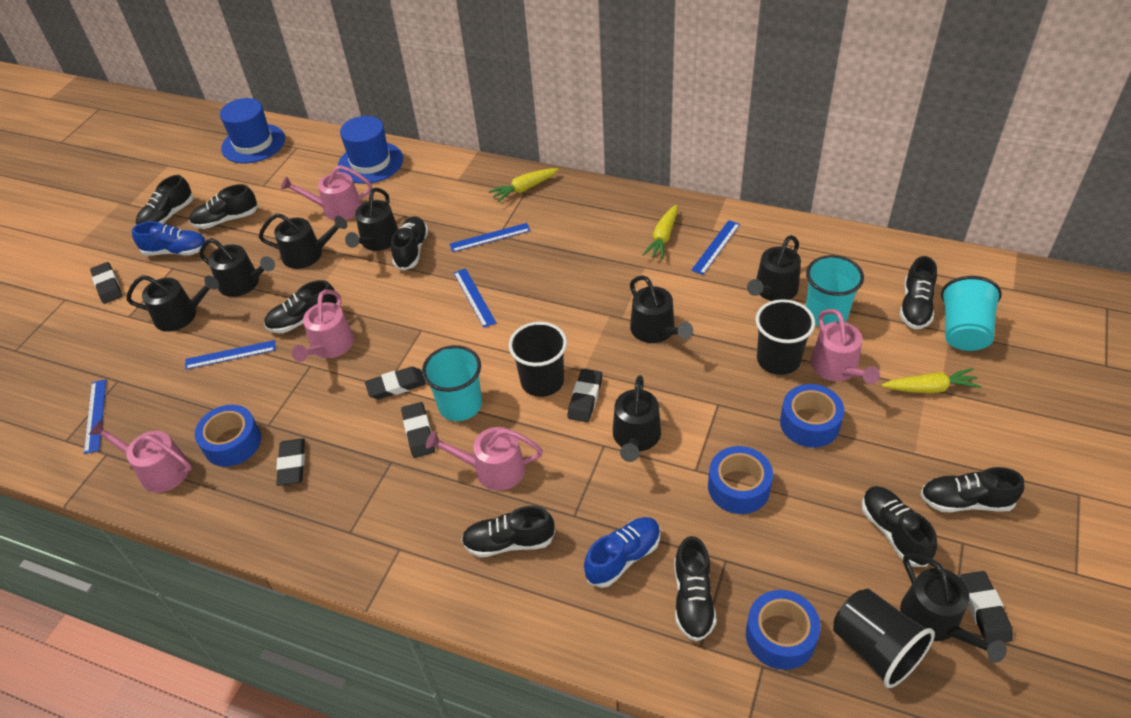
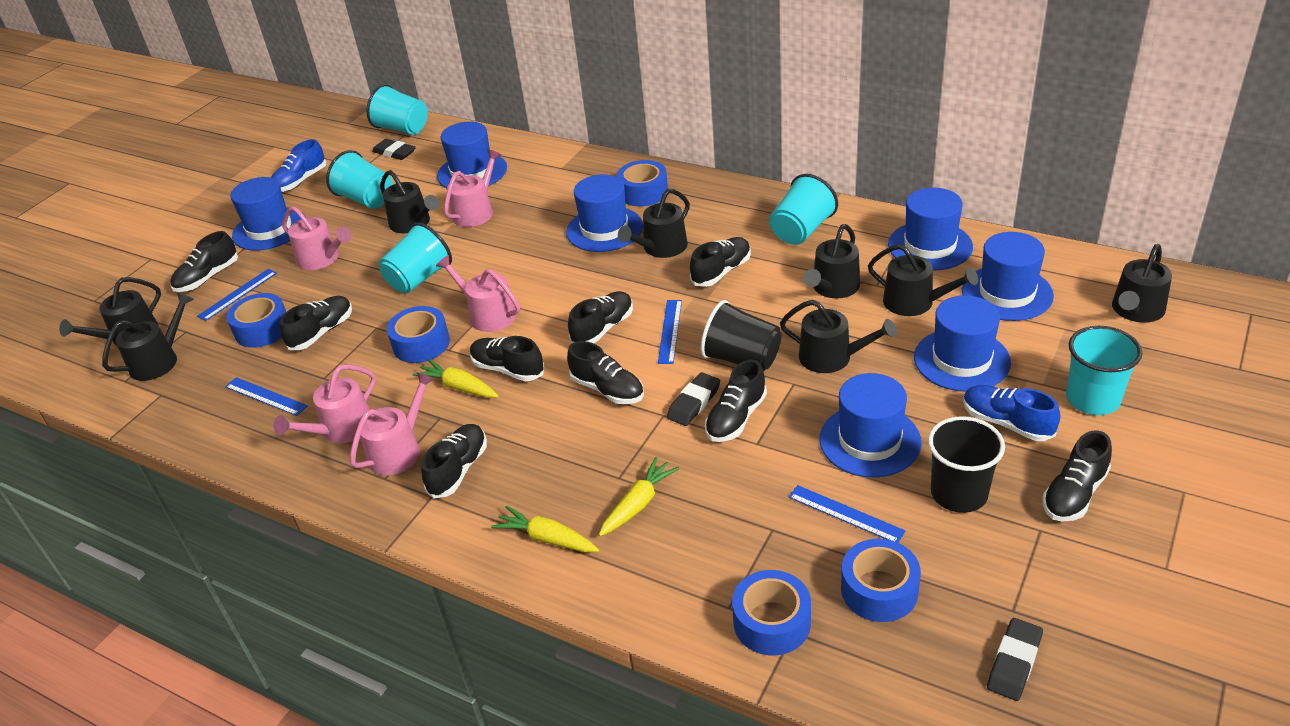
black cup: 3 -> 2
black eraser: 6 -> 3
blue hat: 2 -> 7
blue ruler: 5 -> 4
blue tape: 4 -> 5
turquoise cup: 3 -> 5

